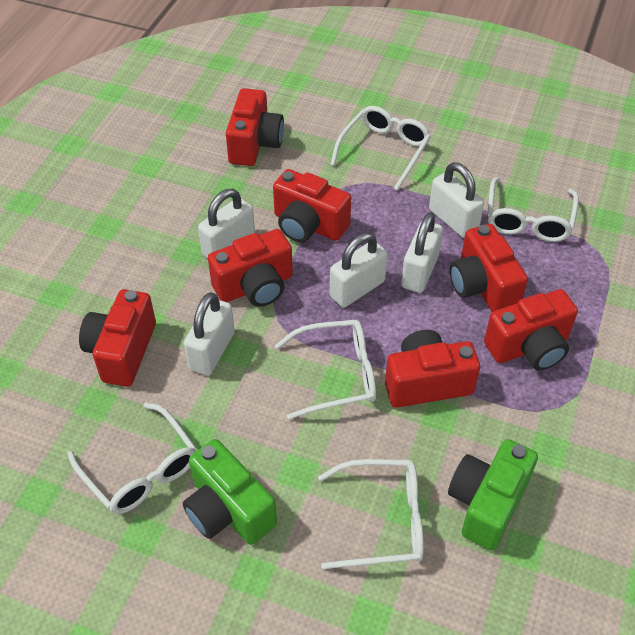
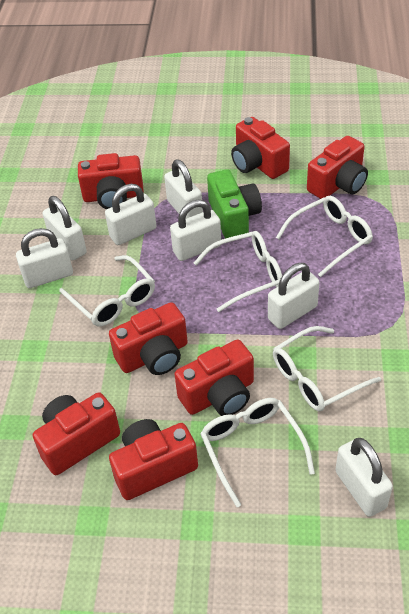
green camera: 2 -> 1
white padlock: 5 -> 7

